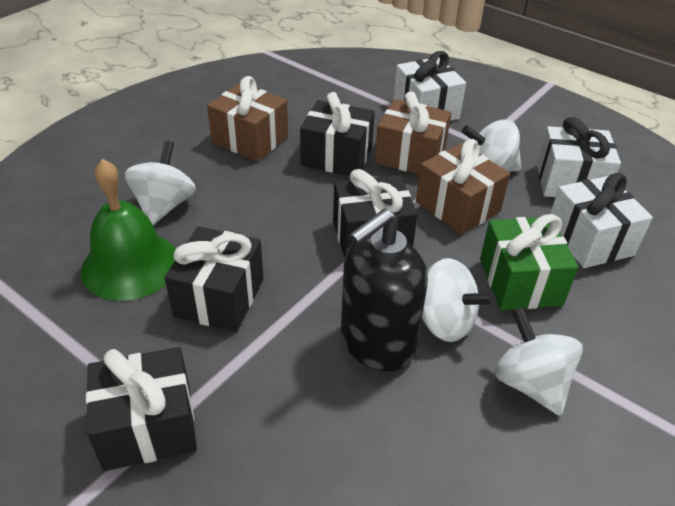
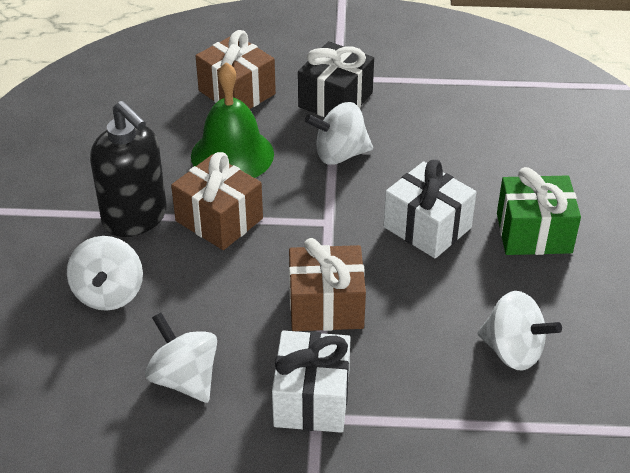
black gift: 4 -> 1
white gift: 3 -> 2

